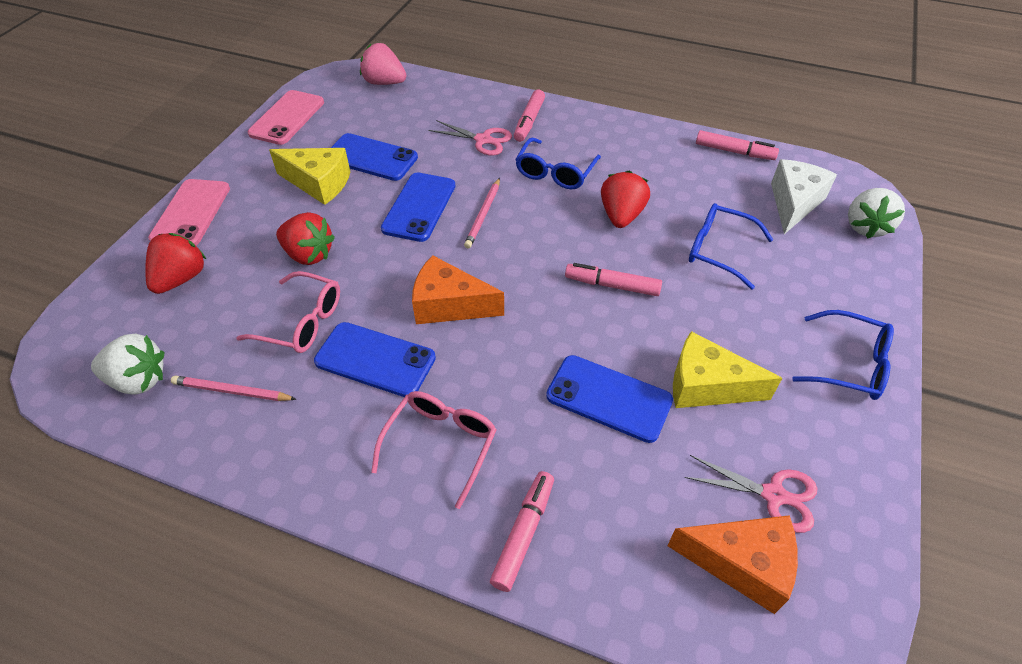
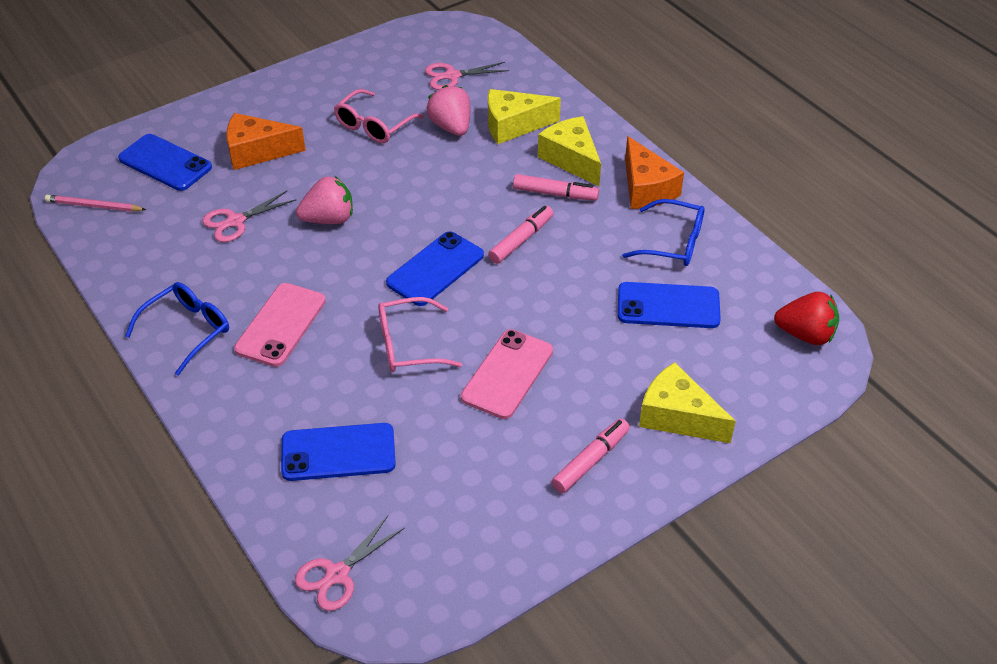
blue glasses: 3 -> 2
pink marker: 4 -> 3
pink pencil: 2 -> 1
pink scissors: 2 -> 3
pink strawberry: 1 -> 2
red strawberry: 3 -> 1
white cheese: 1 -> 0
white strawberry: 2 -> 0
yellow cheese: 2 -> 3

